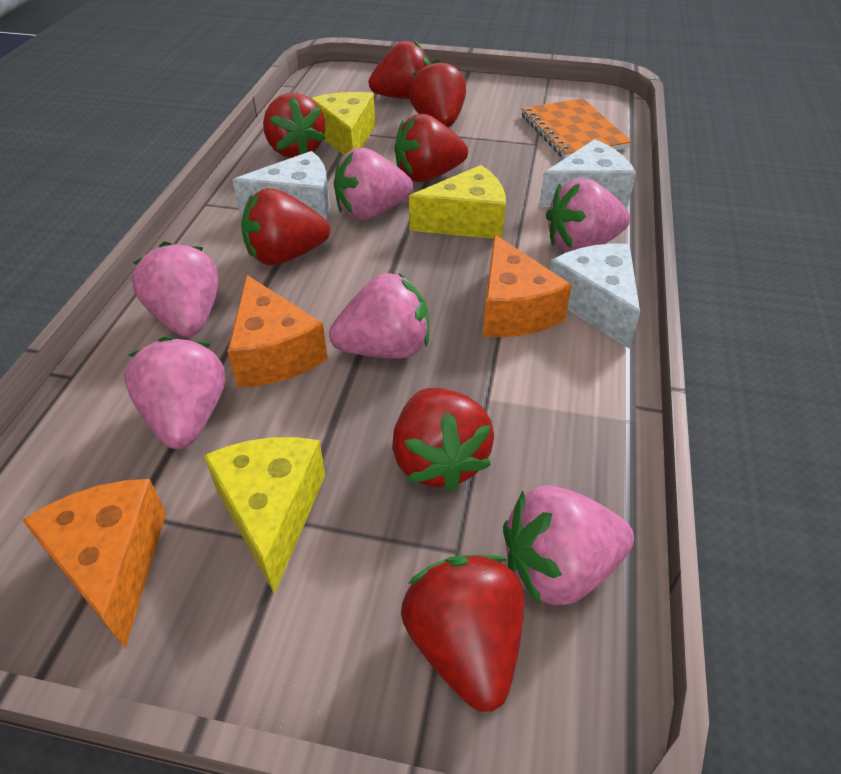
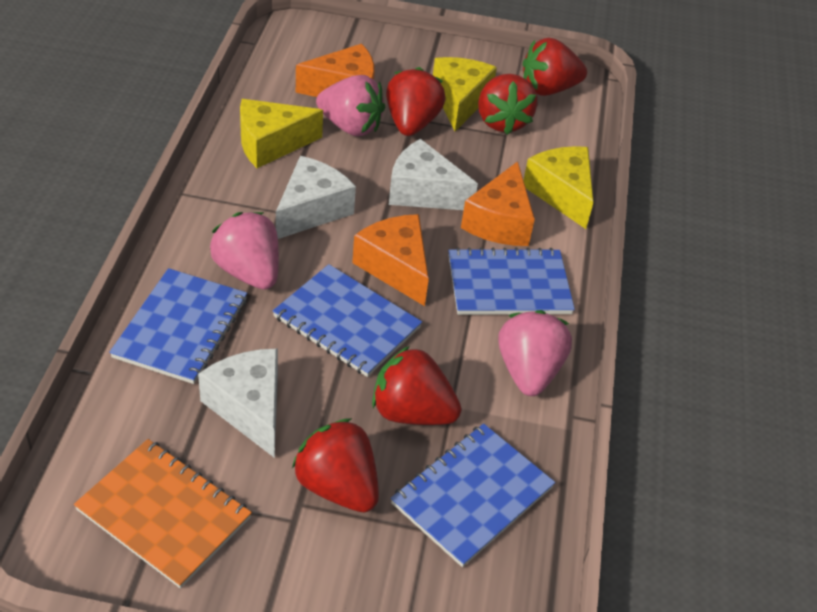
blue notebook: 0 -> 4
pink strawberry: 6 -> 3
red strawberry: 7 -> 5

